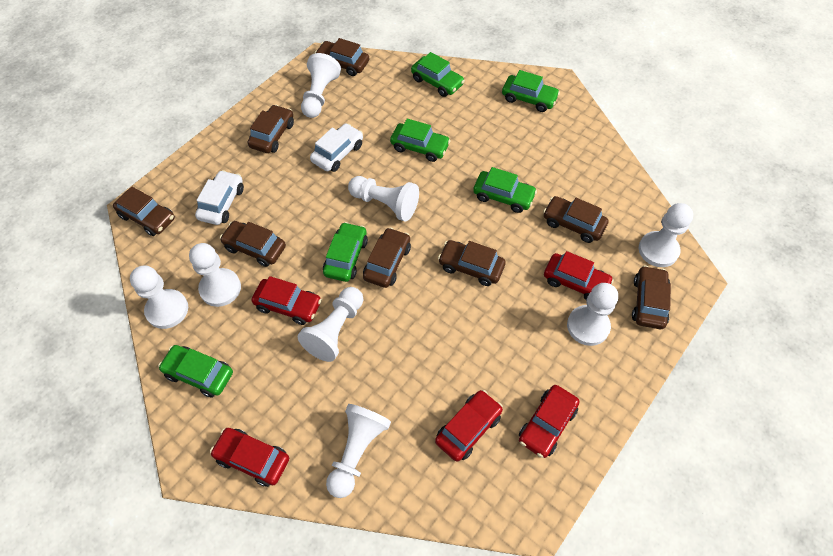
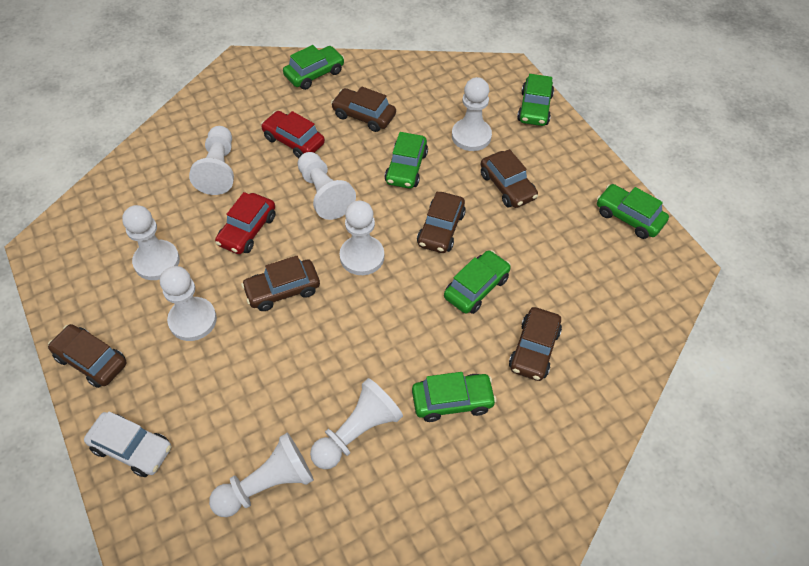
brown car: 8 -> 6
red car: 5 -> 2
white car: 2 -> 1

